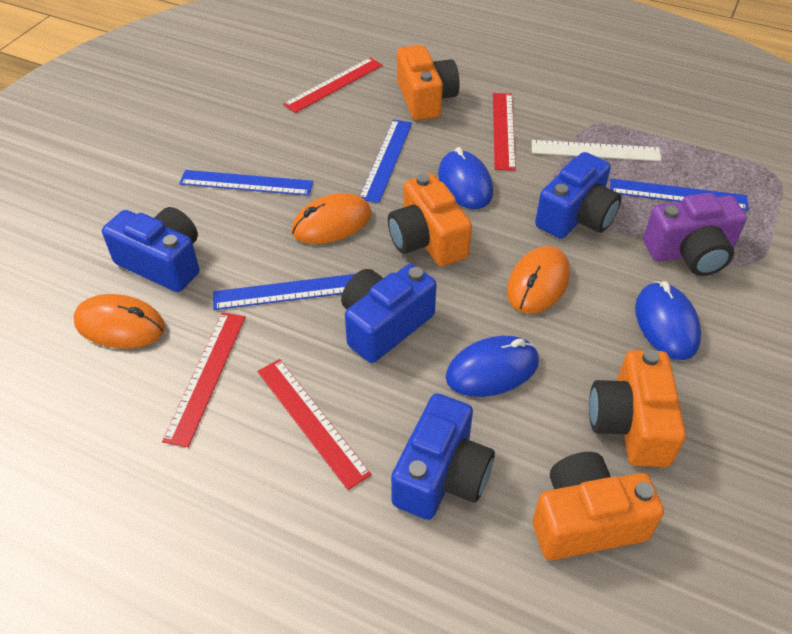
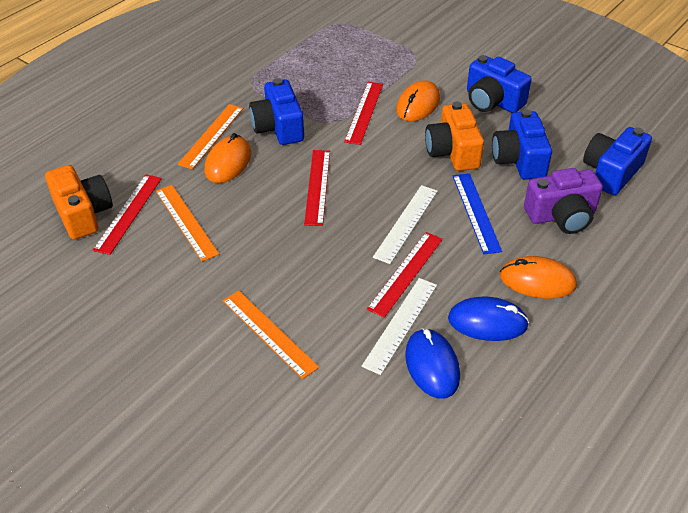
blue mouse: 3 -> 2
blue ruler: 4 -> 1
orange camera: 4 -> 2
orange ruler: 0 -> 3
white ruler: 1 -> 2

